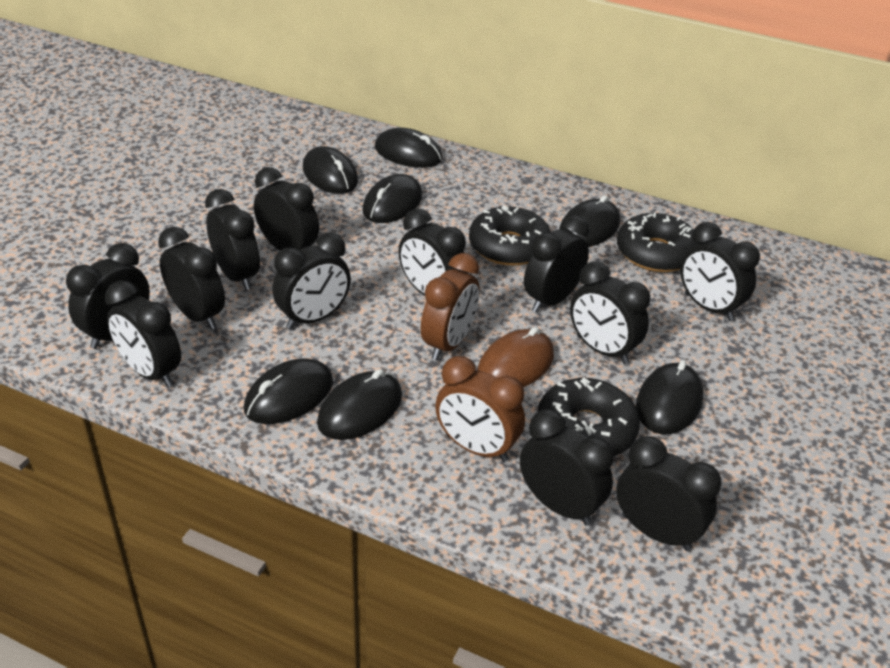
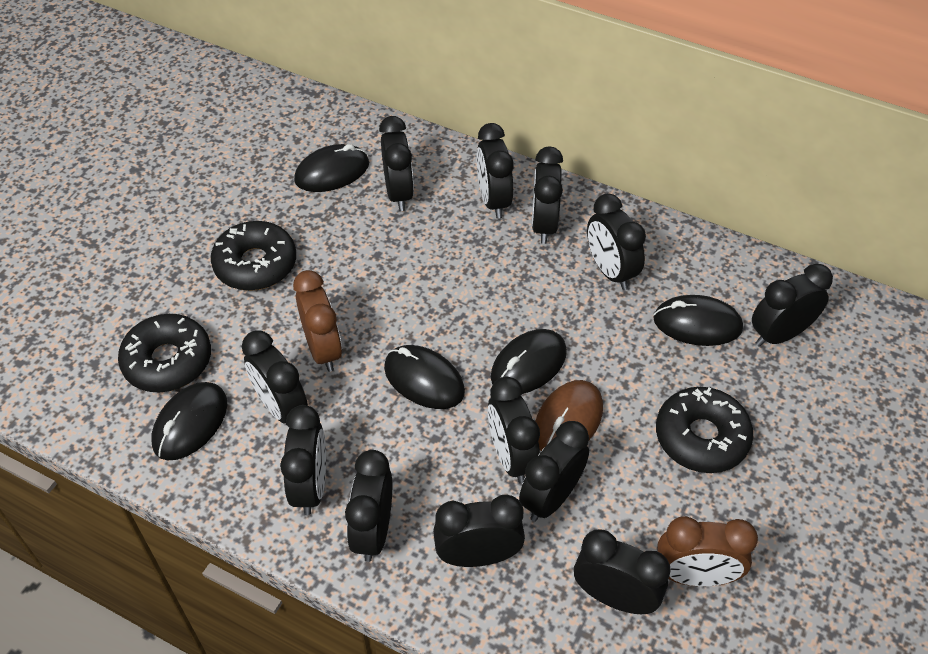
black mouse: 7 -> 5

